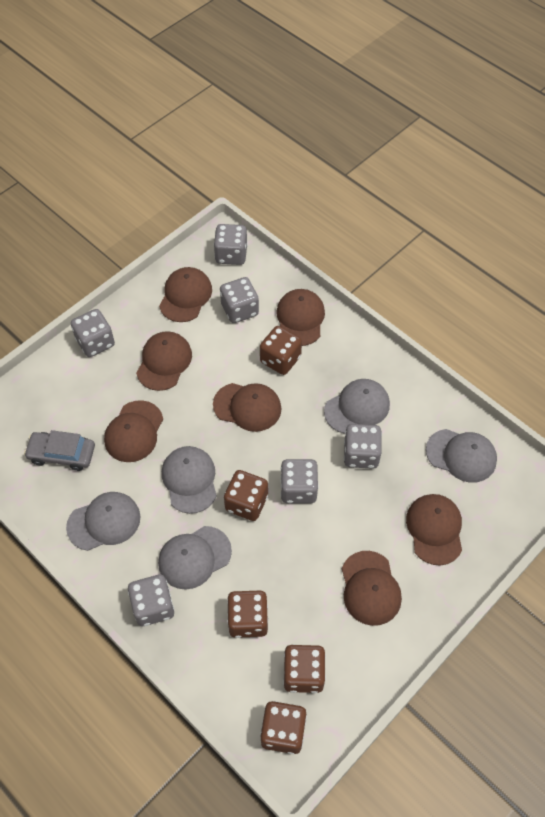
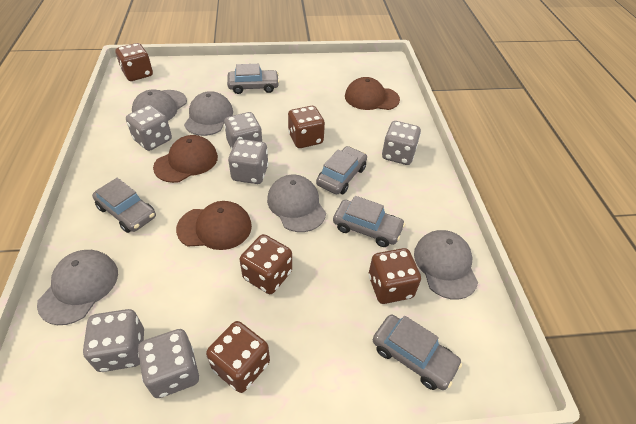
brown cap: 7 -> 3
grey car: 1 -> 5

